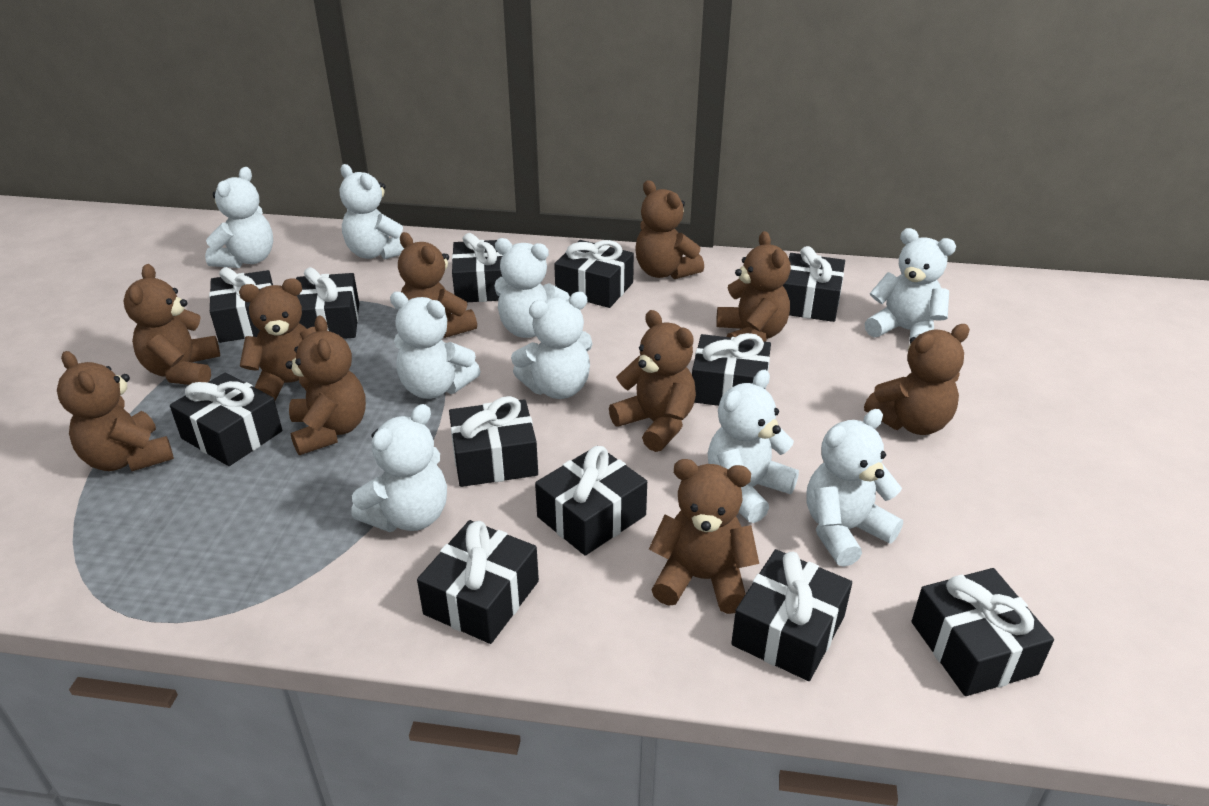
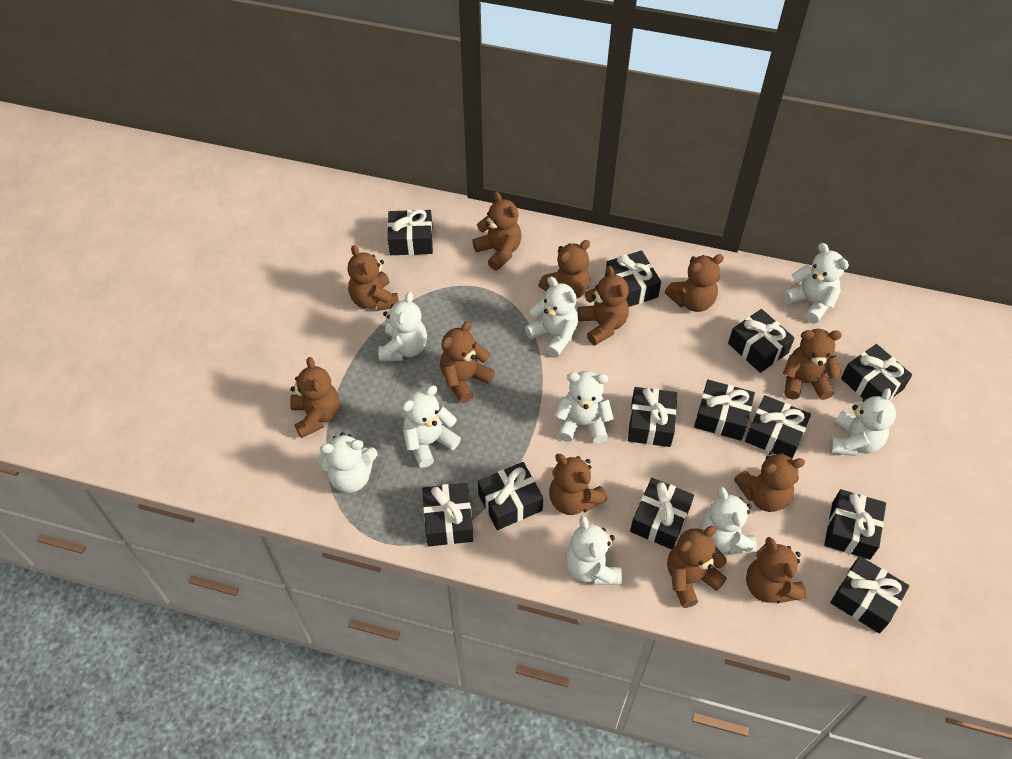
brown teddy bear: 10 -> 12

